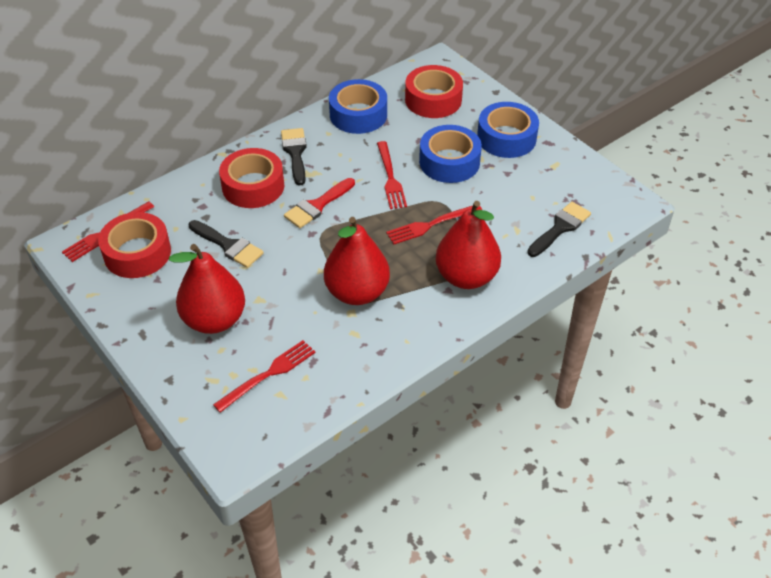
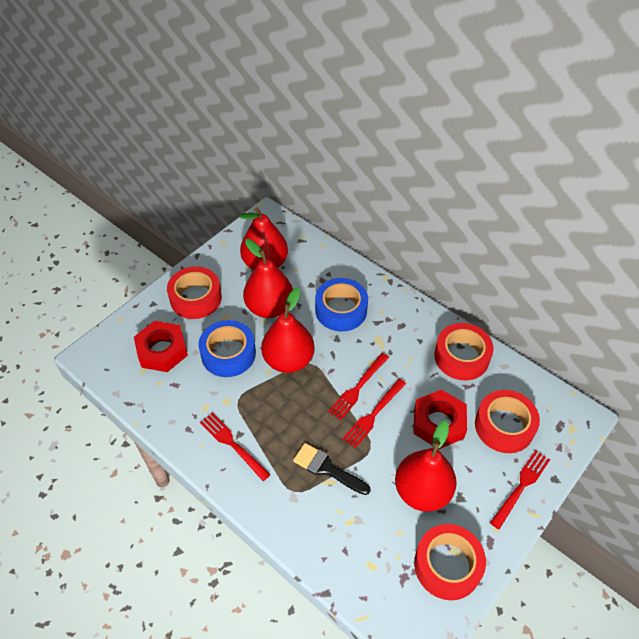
black brush: 3 -> 1
blue tape: 3 -> 2
red brush: 1 -> 0
red nut: 0 -> 2
red pear: 3 -> 4
red tape: 3 -> 4

